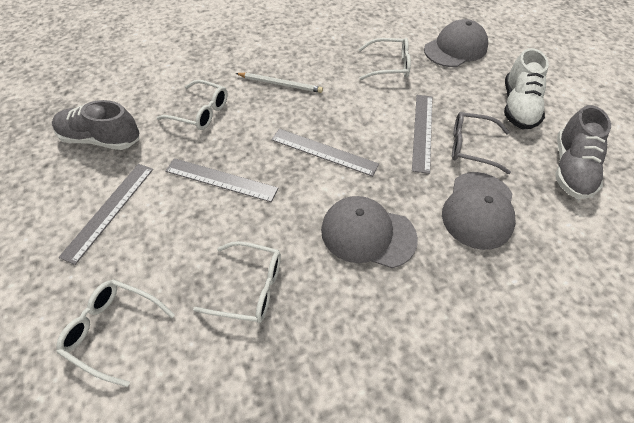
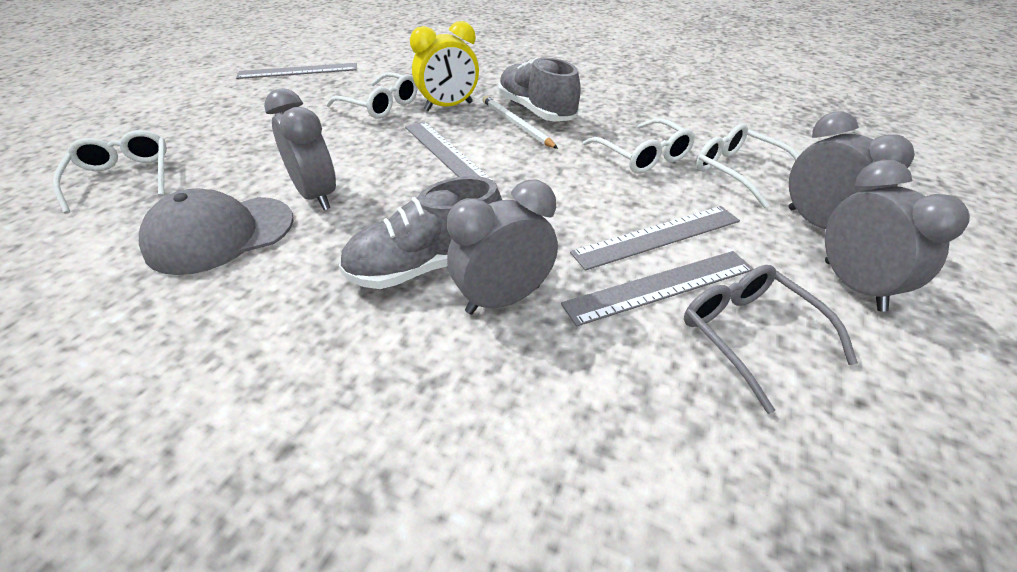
grey cap: 3 -> 1
grey clock: 0 -> 4
white shoe: 1 -> 0
yellow clock: 0 -> 1

